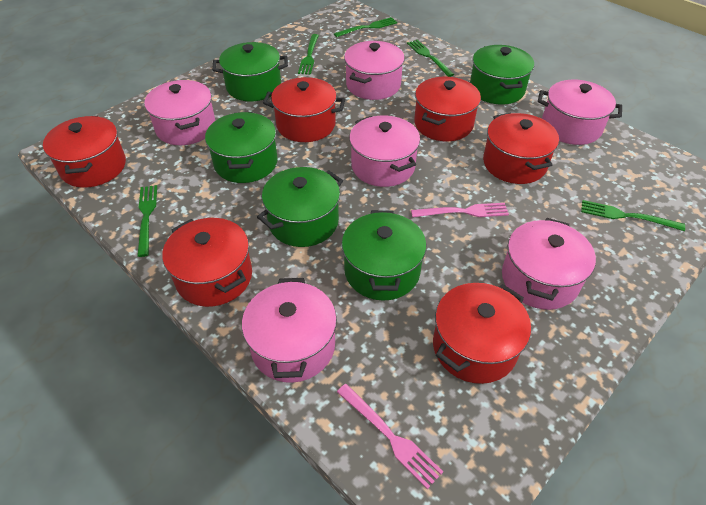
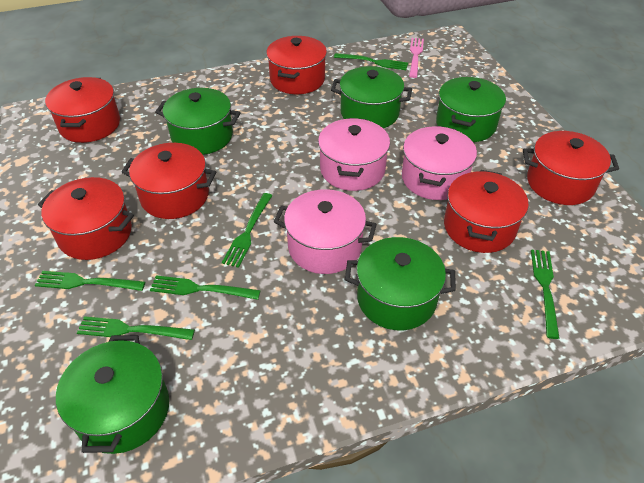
green fork: 5 -> 6
pink fork: 2 -> 1
pink pot: 6 -> 3

